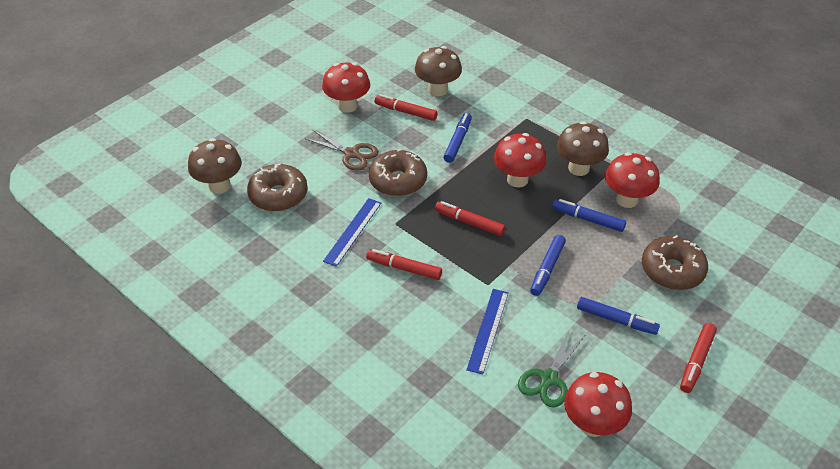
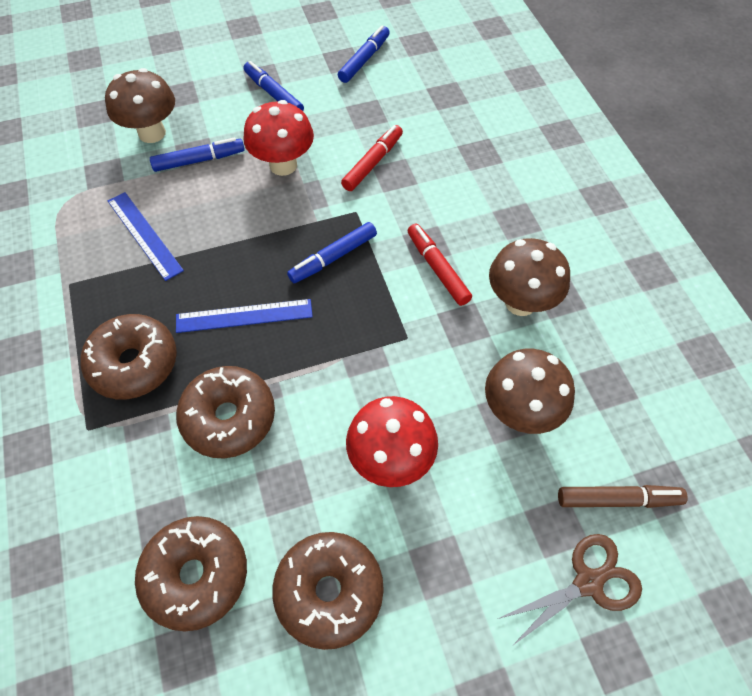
brown donut: 3 -> 4
brown marker: 0 -> 1
green scissors: 1 -> 0
red marker: 4 -> 2
red mushroom: 4 -> 2

